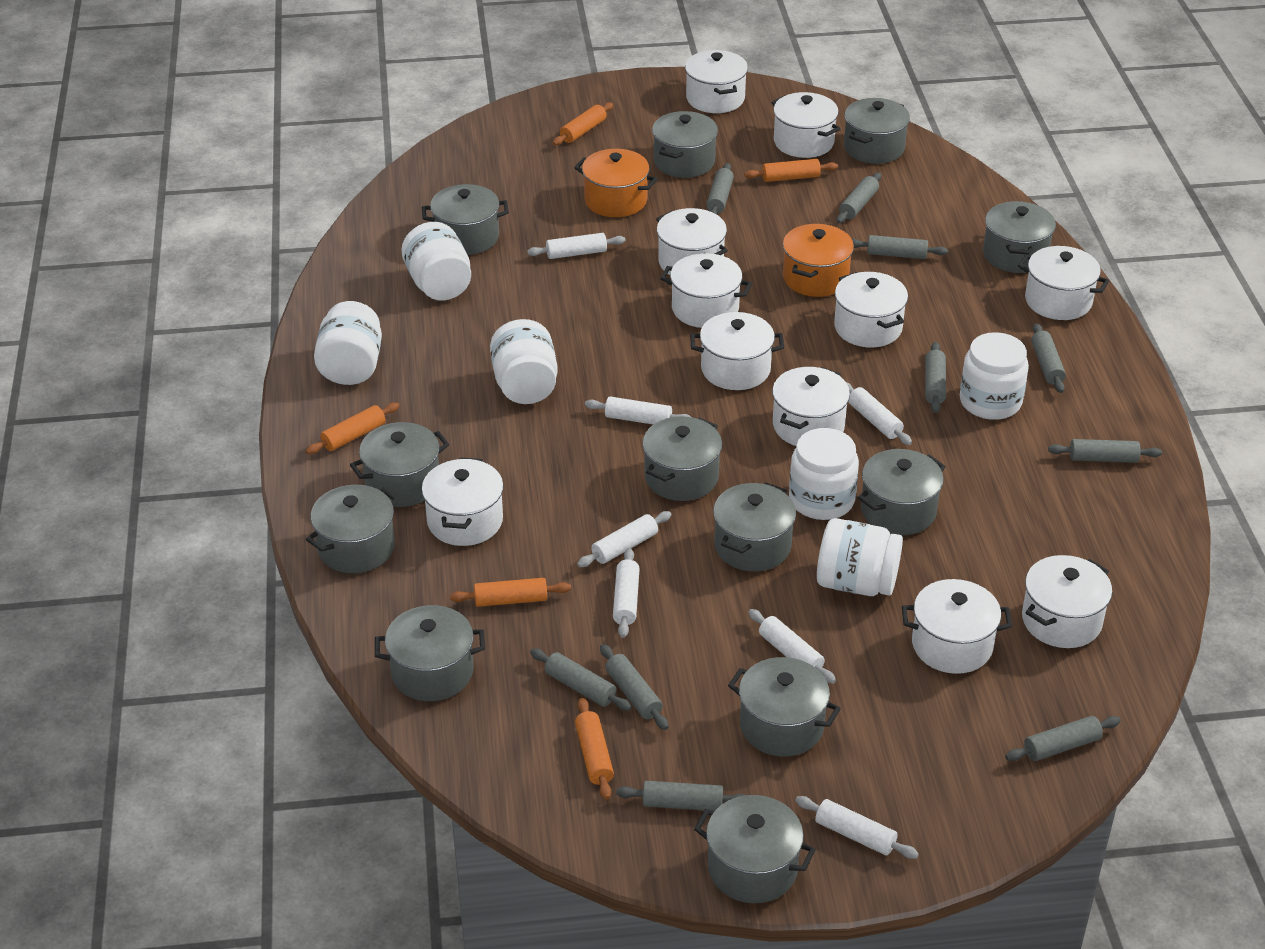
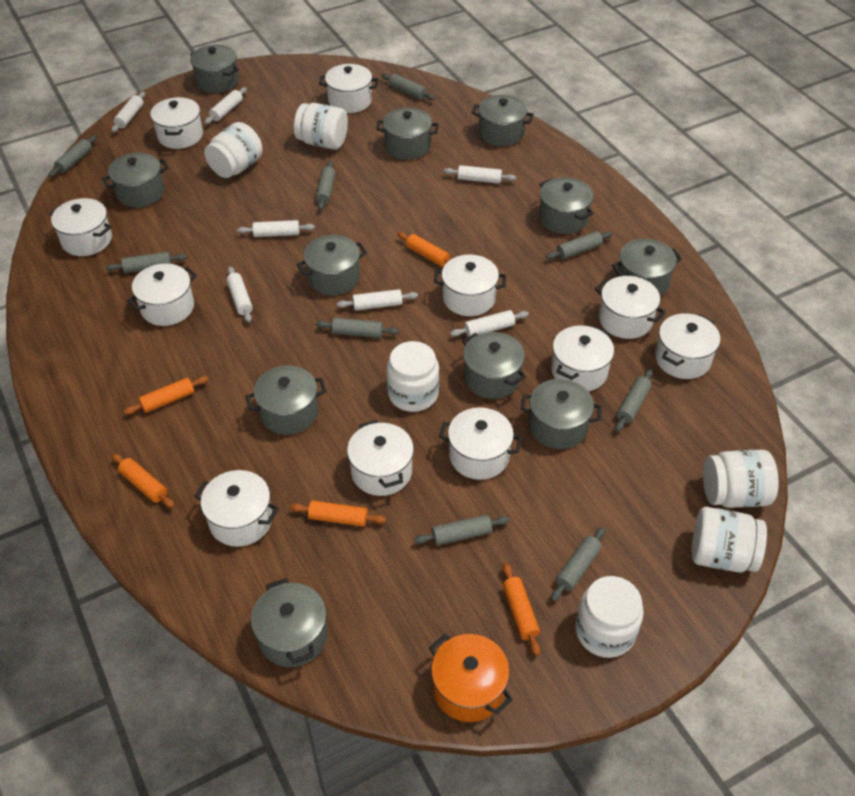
grey pot: 12 -> 11
grey rolling pin: 10 -> 9
orange pot: 2 -> 1

